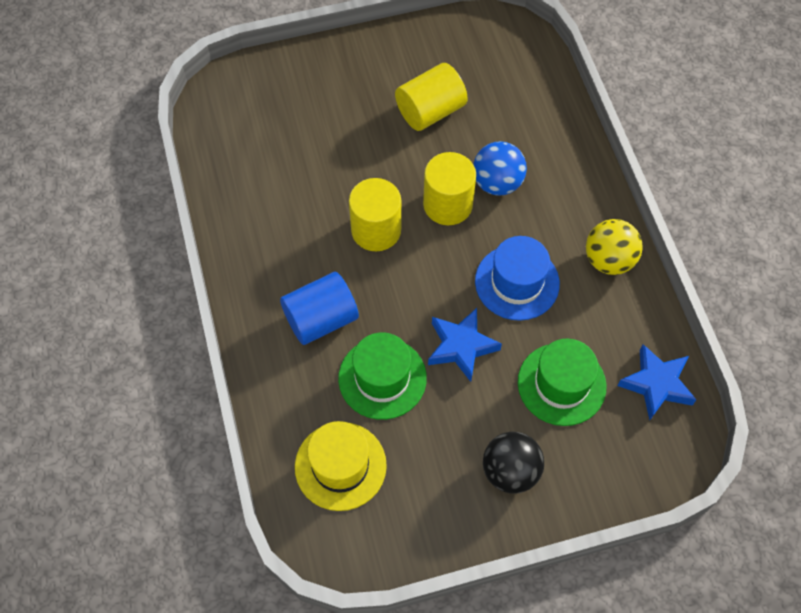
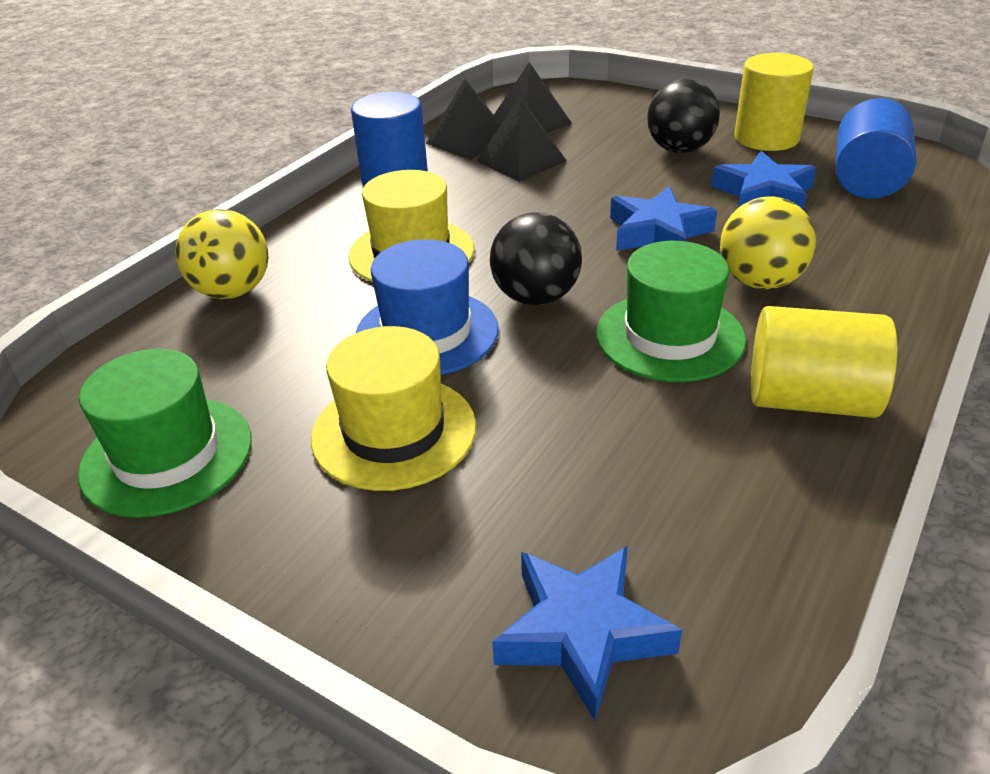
black ball: 1 -> 2
black pyramid: 0 -> 3
blue ball: 1 -> 0
blue cylinder: 1 -> 2
blue star: 2 -> 3
yellow ball: 1 -> 2
yellow cylinder: 3 -> 2
yellow hat: 1 -> 2

